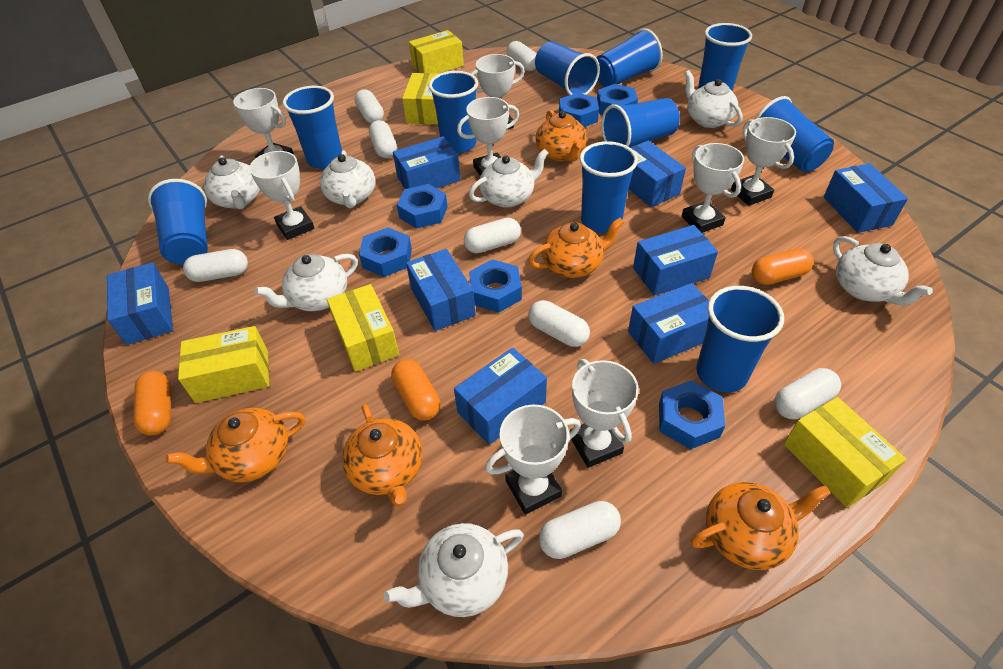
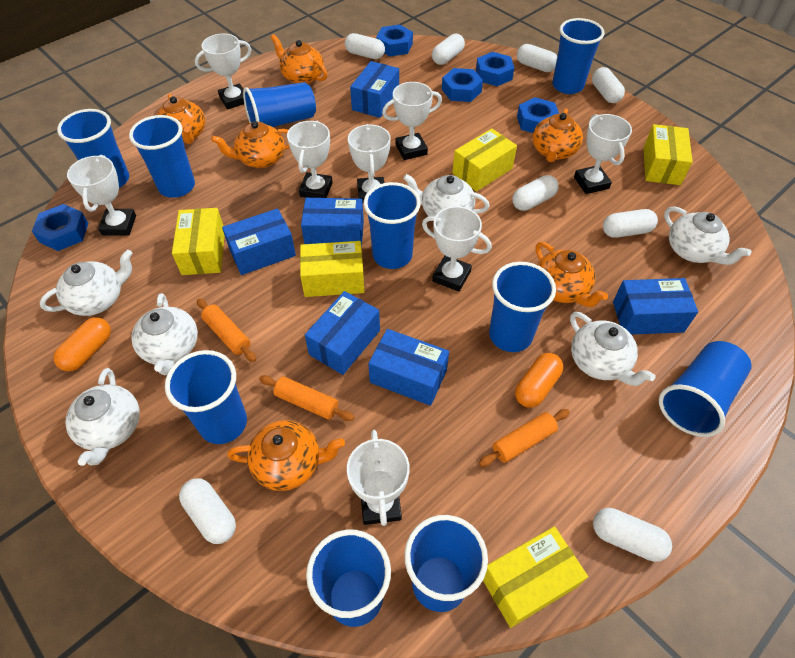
blue box: 8 -> 6
blue nut: 6 -> 5
orange capsule: 3 -> 2
orange rolling pin: 0 -> 3
orange teapot: 5 -> 6
white teapot: 7 -> 6

